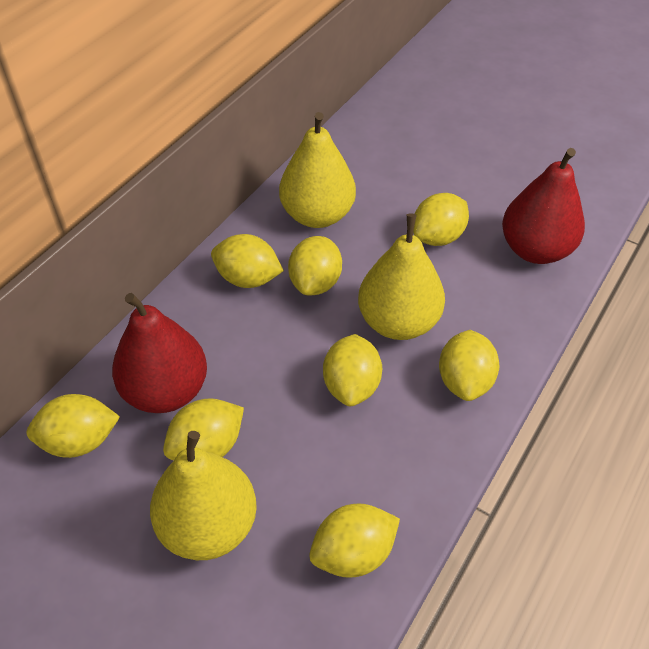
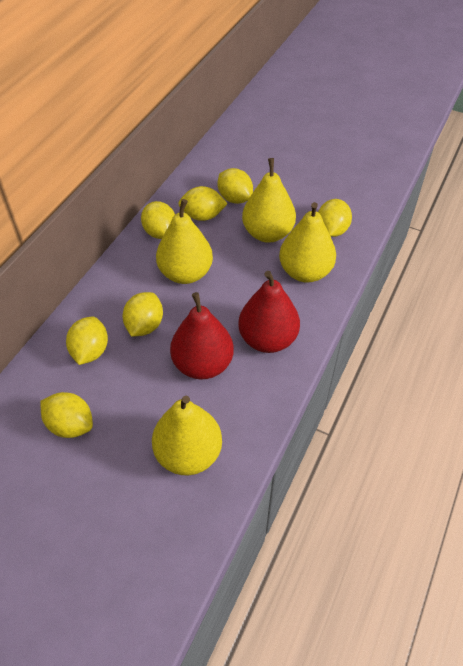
yellow lemon: 8 -> 7
yellow pear: 3 -> 4

